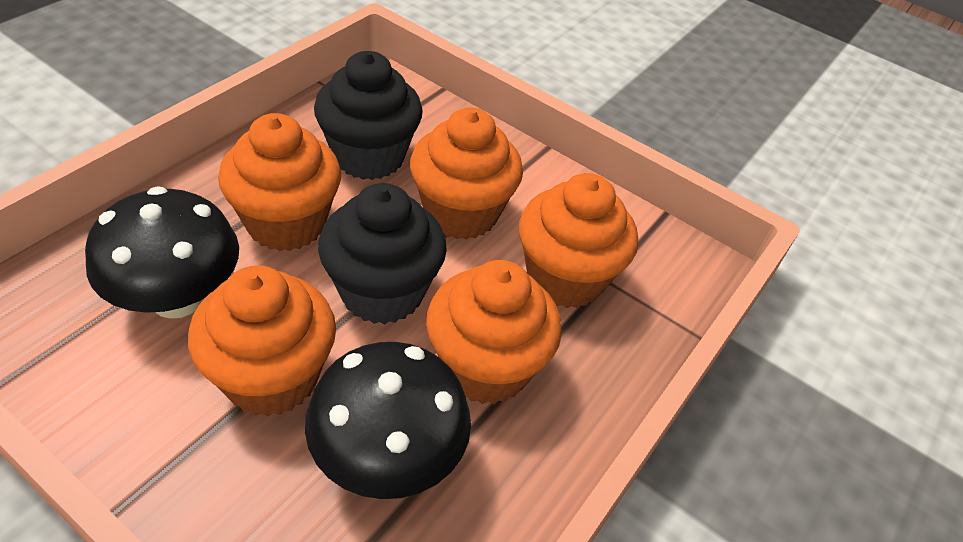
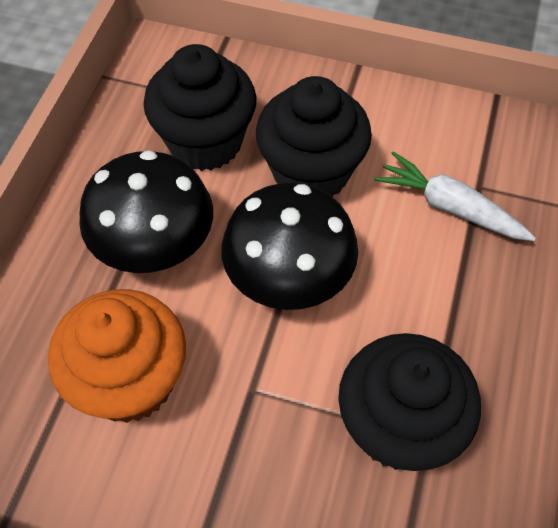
black cupcake: 2 -> 3
orange cupcake: 5 -> 1
white carrot: 0 -> 1

